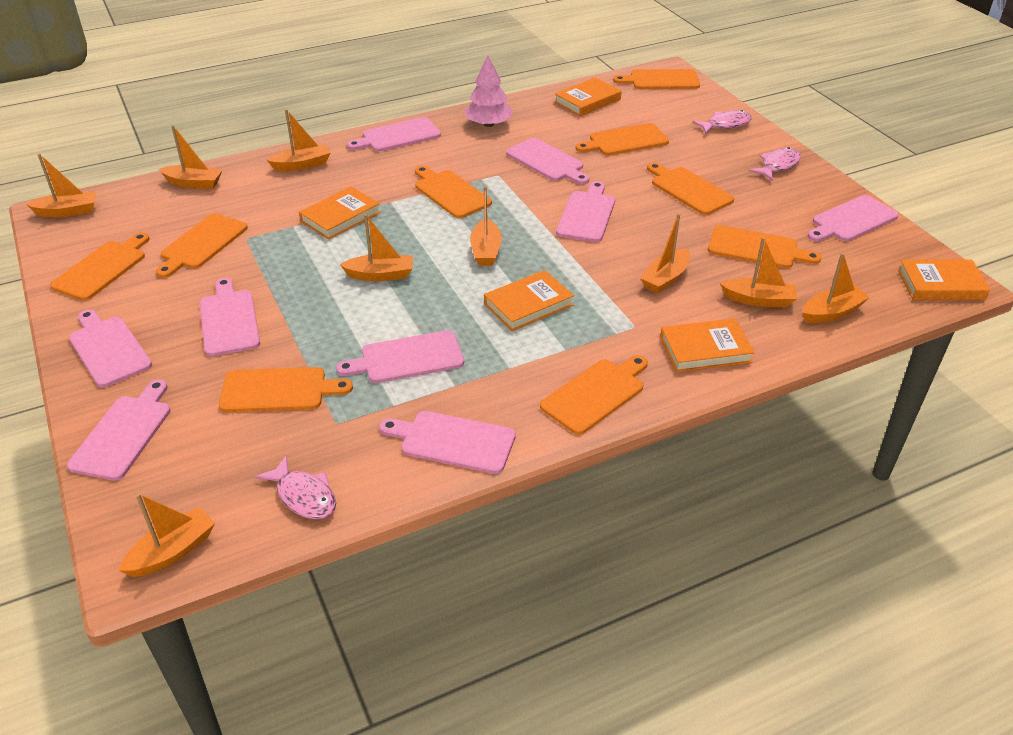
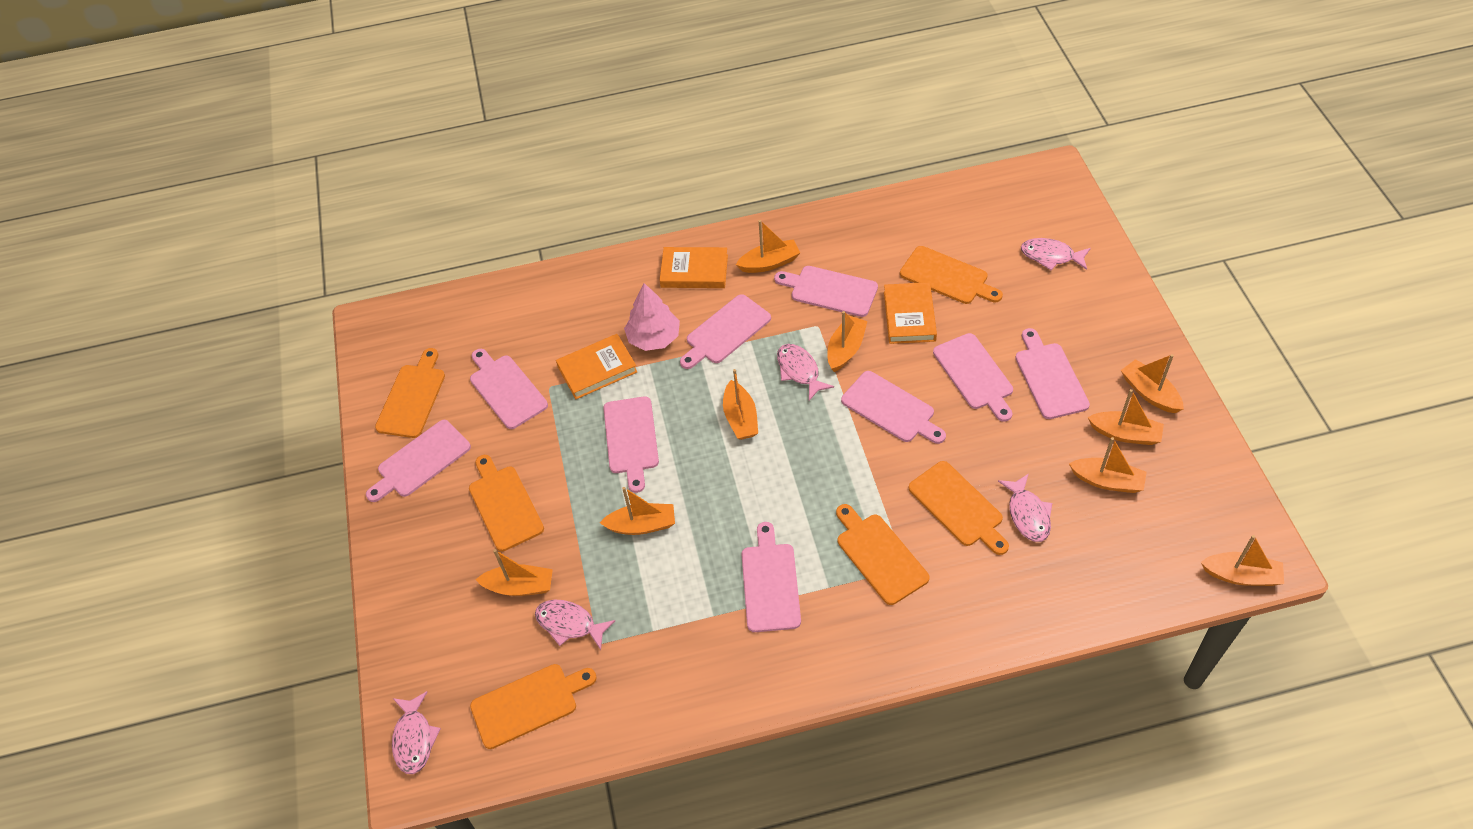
orange book: 5 -> 3
orange cutting board: 9 -> 6
pink fish: 3 -> 5

